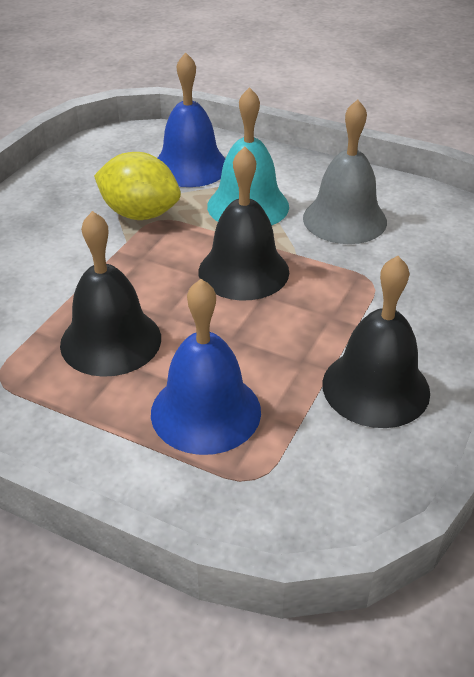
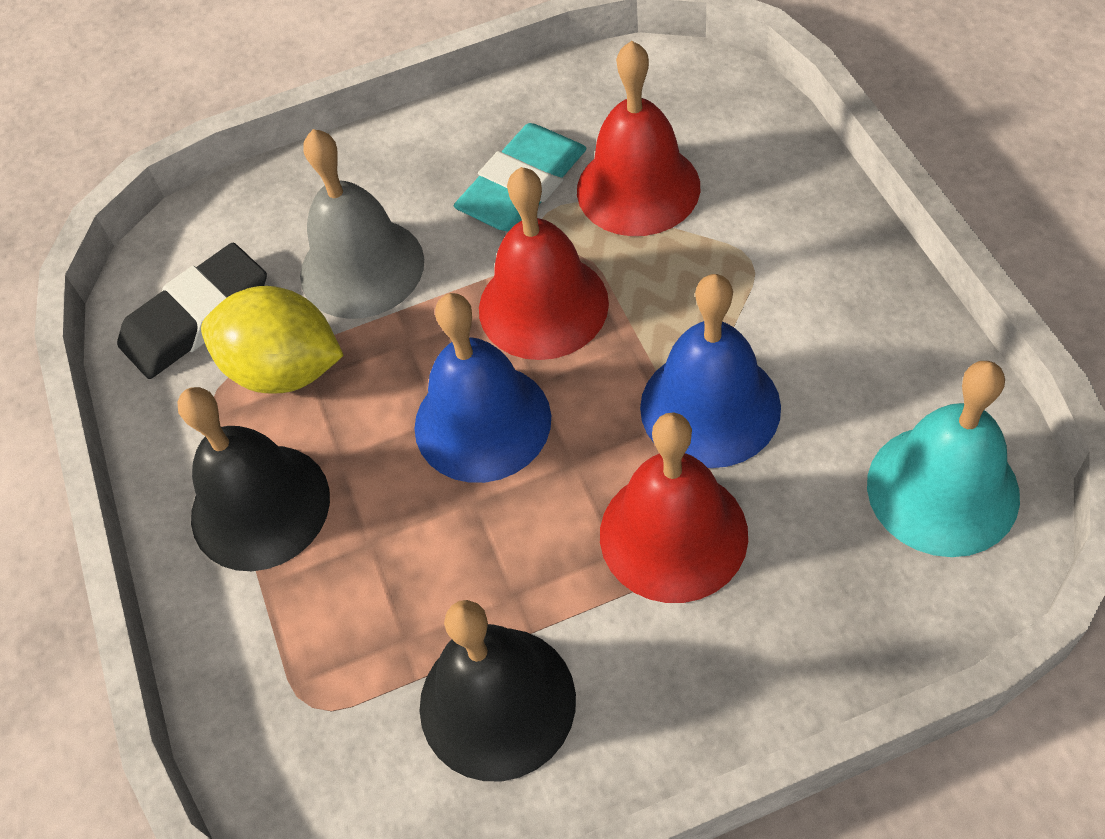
black bell: 3 -> 2
black eraser: 0 -> 1
red bell: 0 -> 3
turquoise eraser: 0 -> 1

